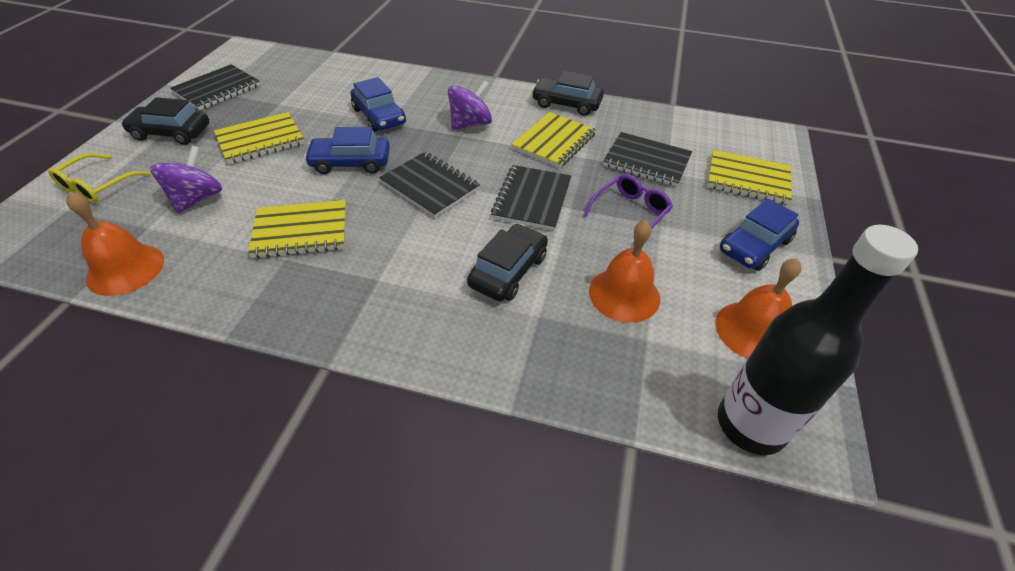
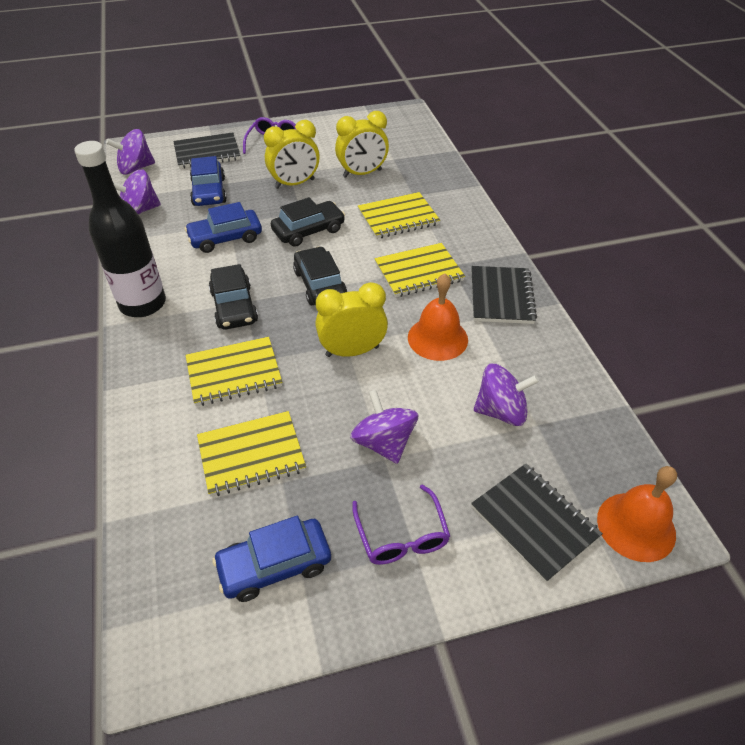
black notebook: 4 -> 3
orange bell: 3 -> 2
purple glasses: 1 -> 2
purple spinning top: 2 -> 4
yellow clock: 0 -> 3
yellow glasses: 1 -> 0

